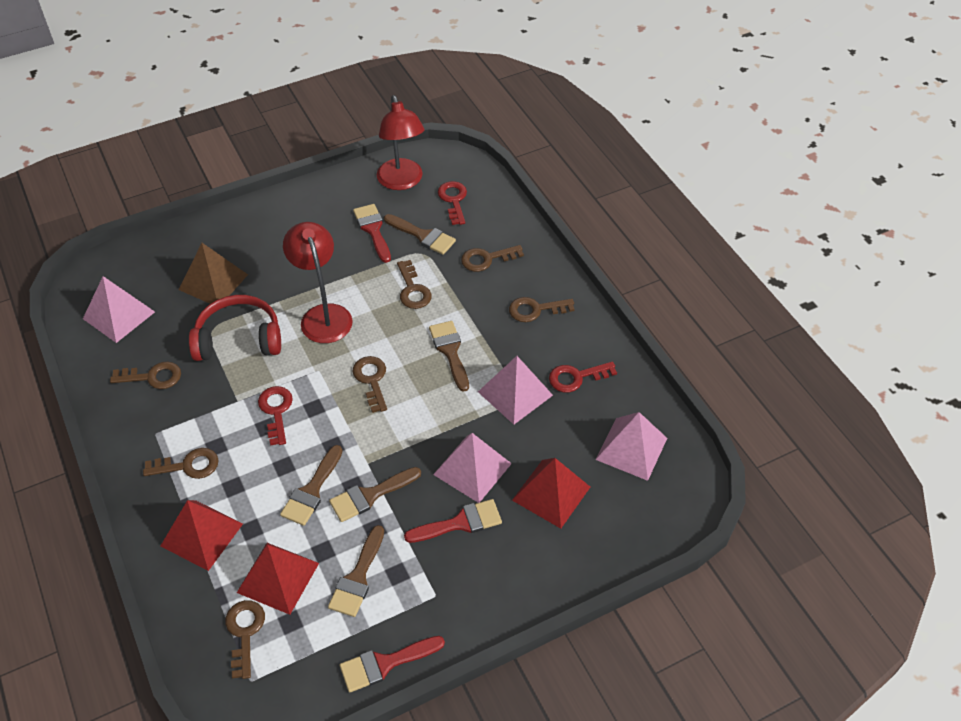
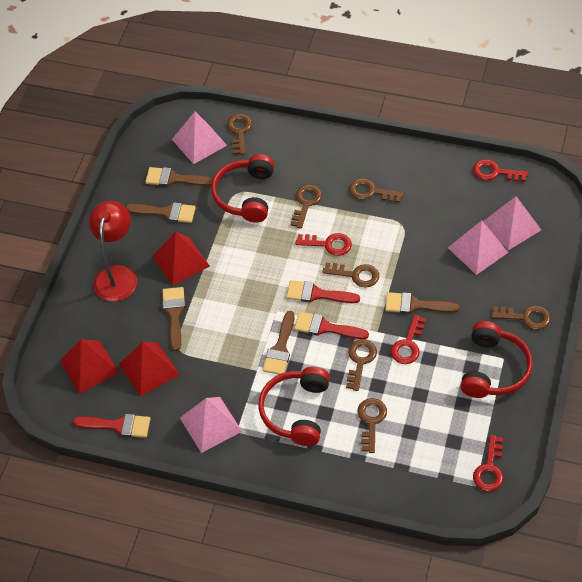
brown pyramid: 1 -> 0
red headphones: 1 -> 3
red key: 3 -> 4
red lamp: 2 -> 1

